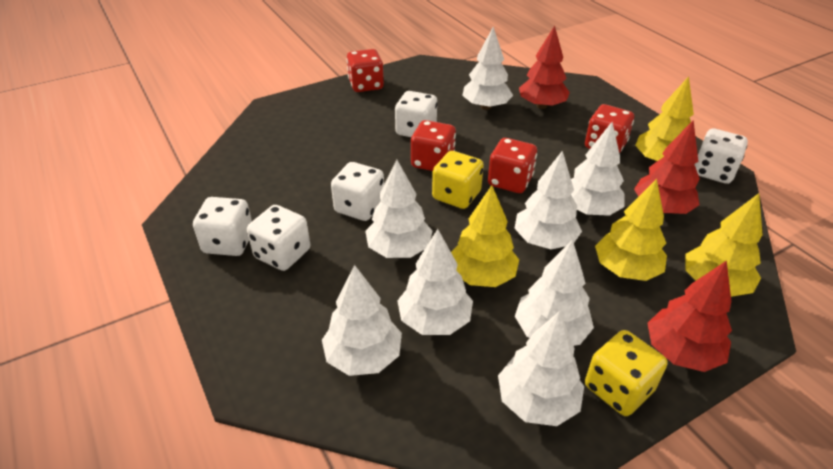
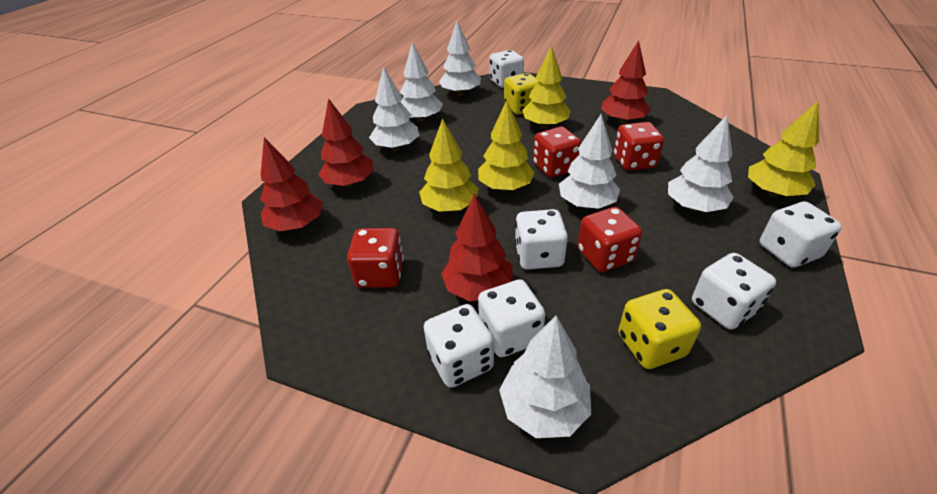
red tree: 3 -> 4
white dice: 5 -> 6
white tree: 8 -> 6

